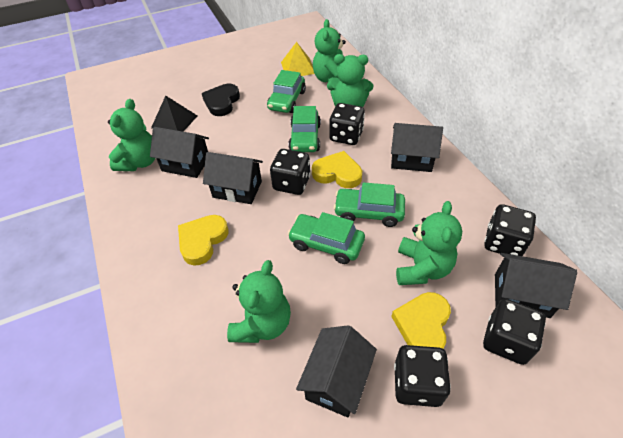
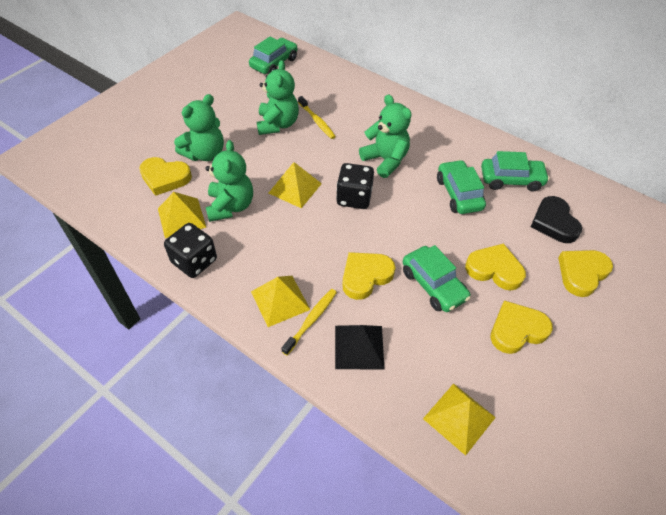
black dice: 5 -> 2
black house: 5 -> 0
green teddy bear: 5 -> 4
yellow heart: 3 -> 5
yellow pyramid: 1 -> 4
yellow toothbrush: 0 -> 2

